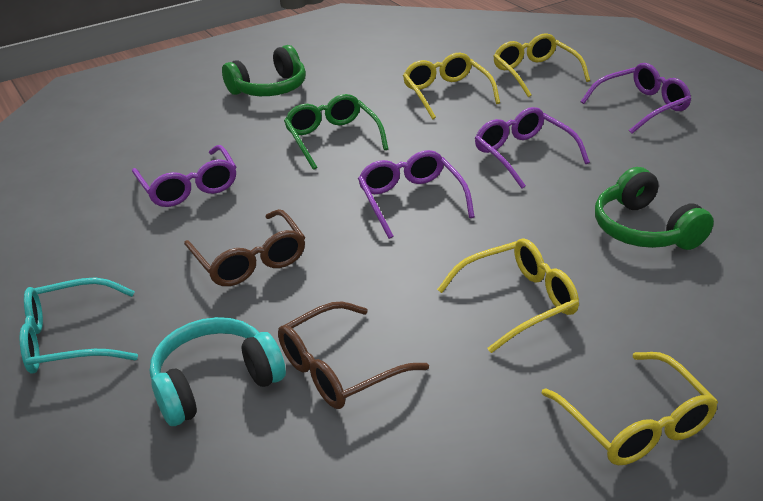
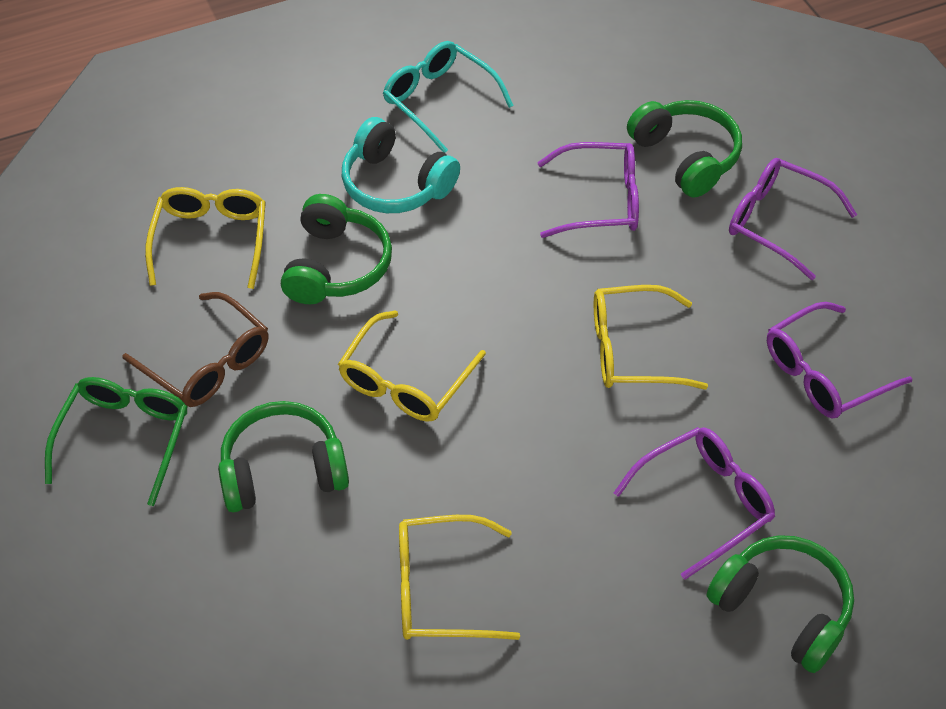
brown glasses: 2 -> 1
green headphones: 2 -> 4

